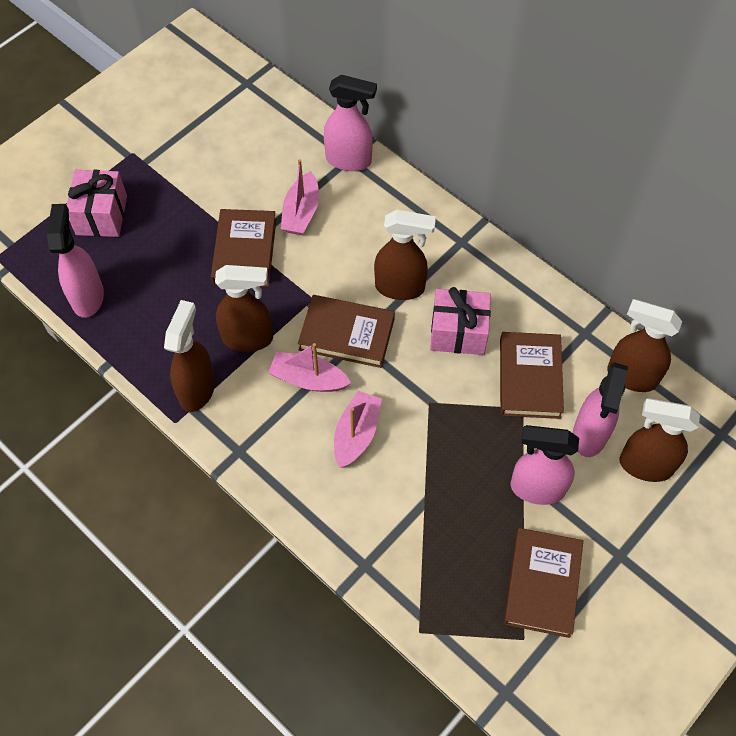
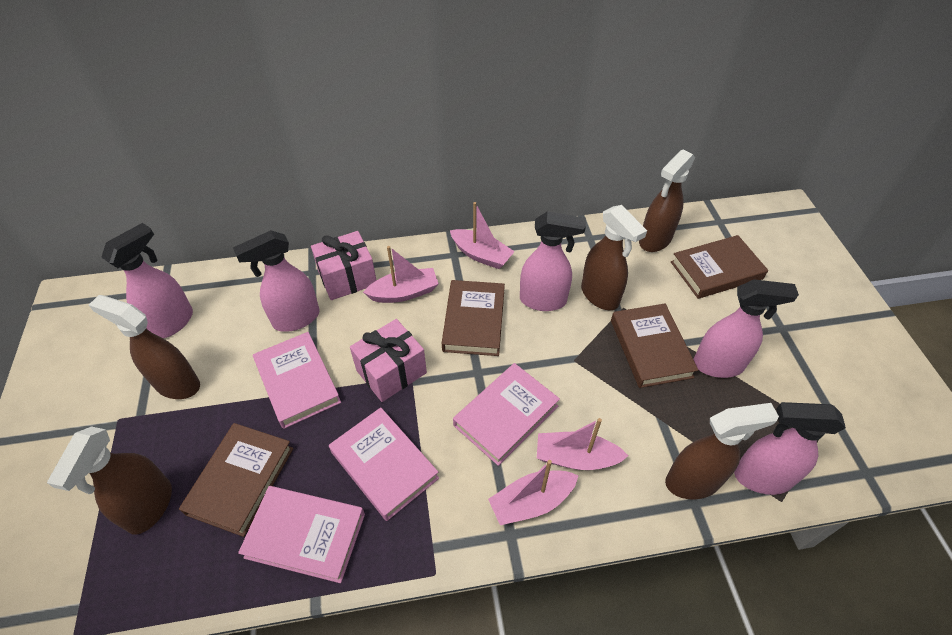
pink boat: 3 -> 4
pink book: 0 -> 4
pink spray bottle: 4 -> 5

